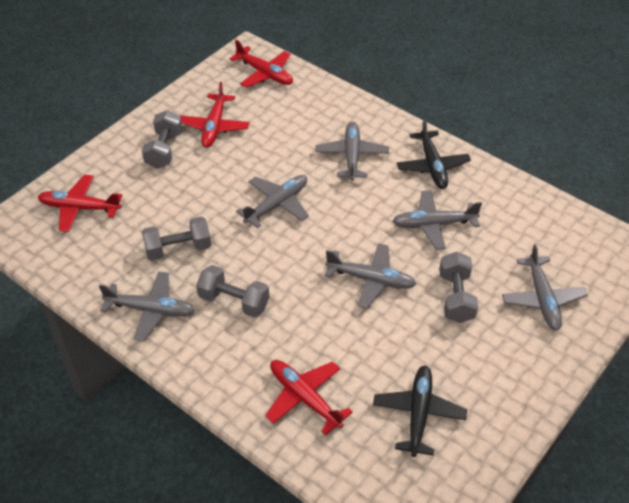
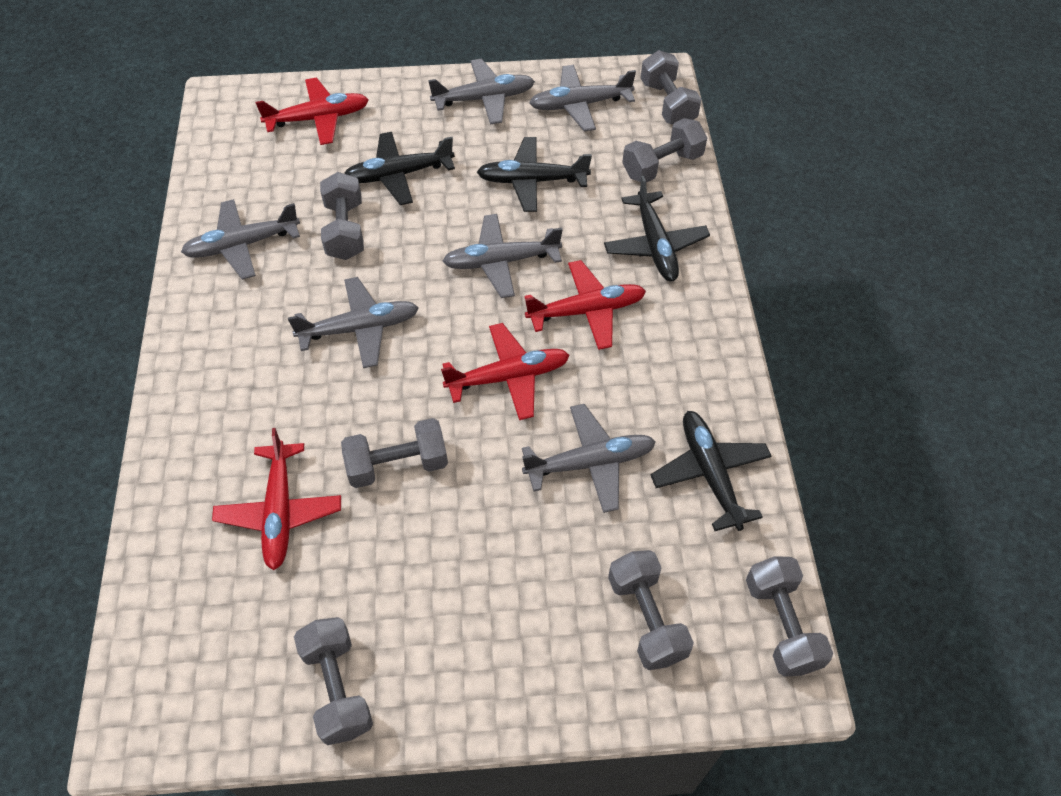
black plane: 2 -> 4
grey dumbbell: 4 -> 7

